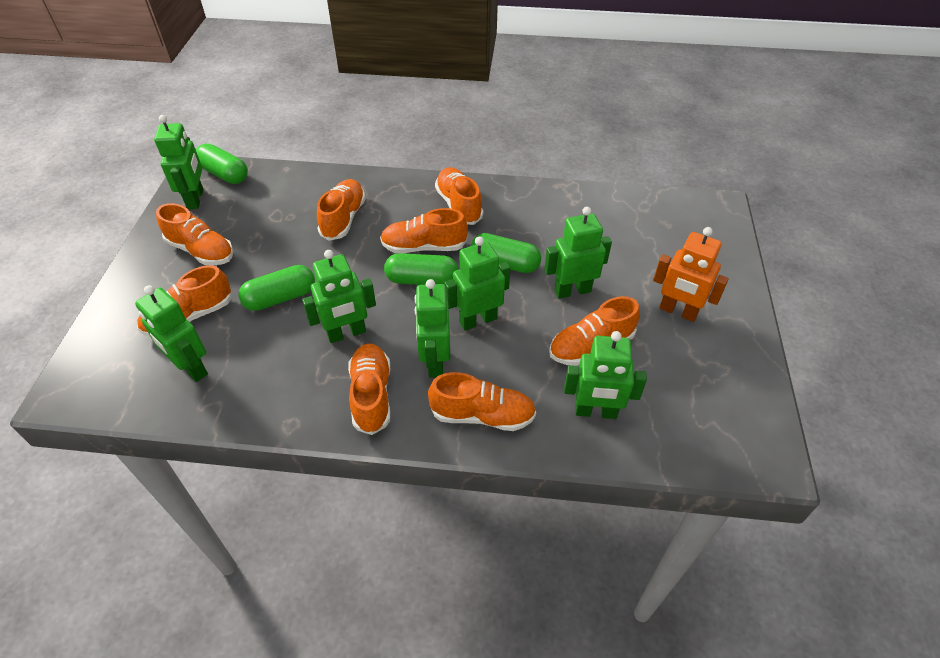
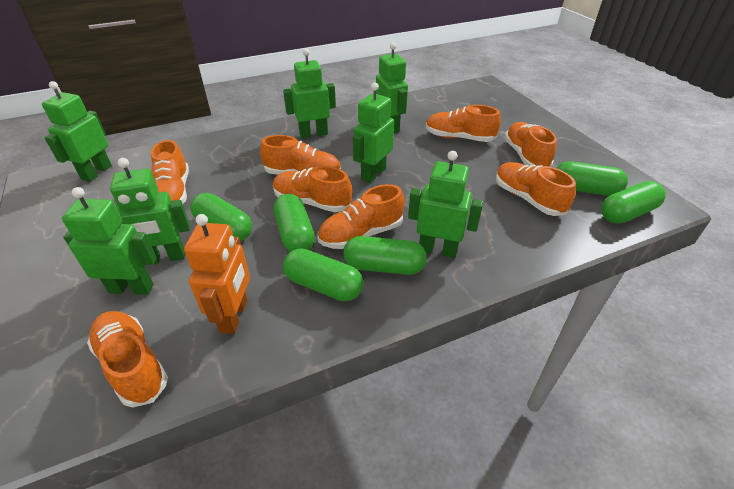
green capsule: 4 -> 6

